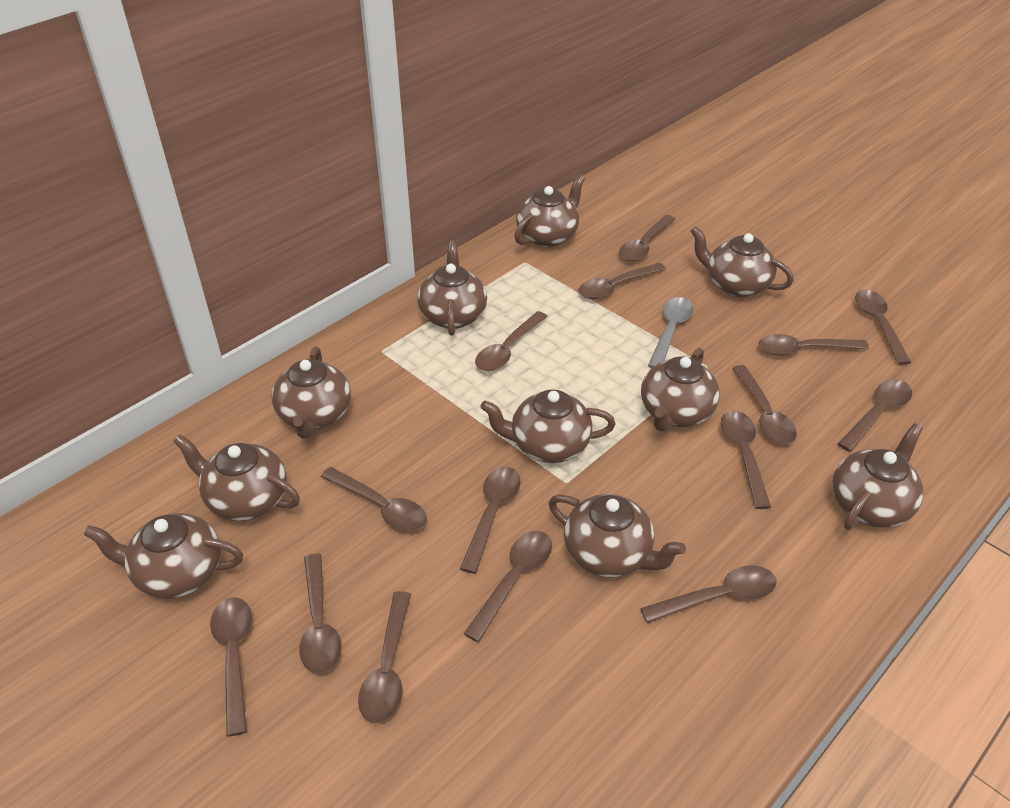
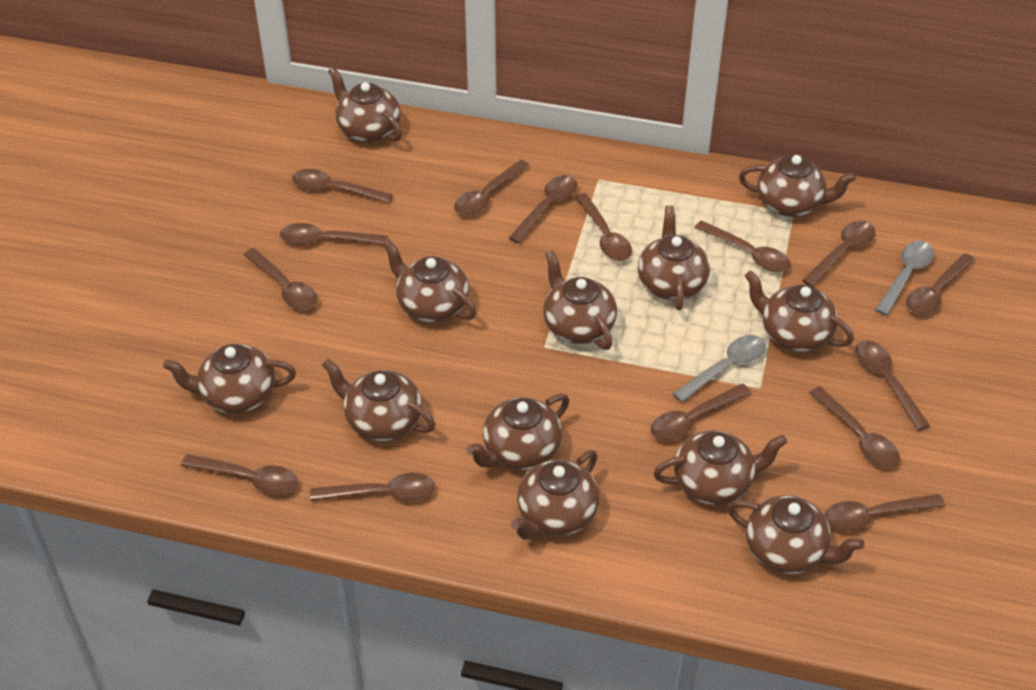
brown teapot: 10 -> 12
grey spoon: 1 -> 2

